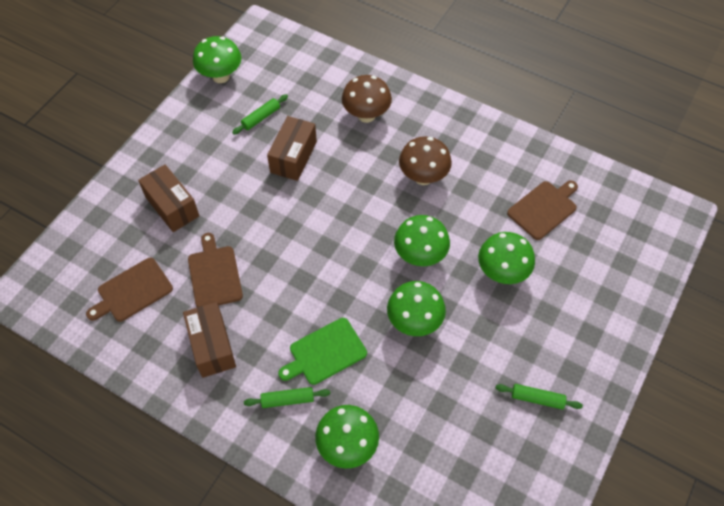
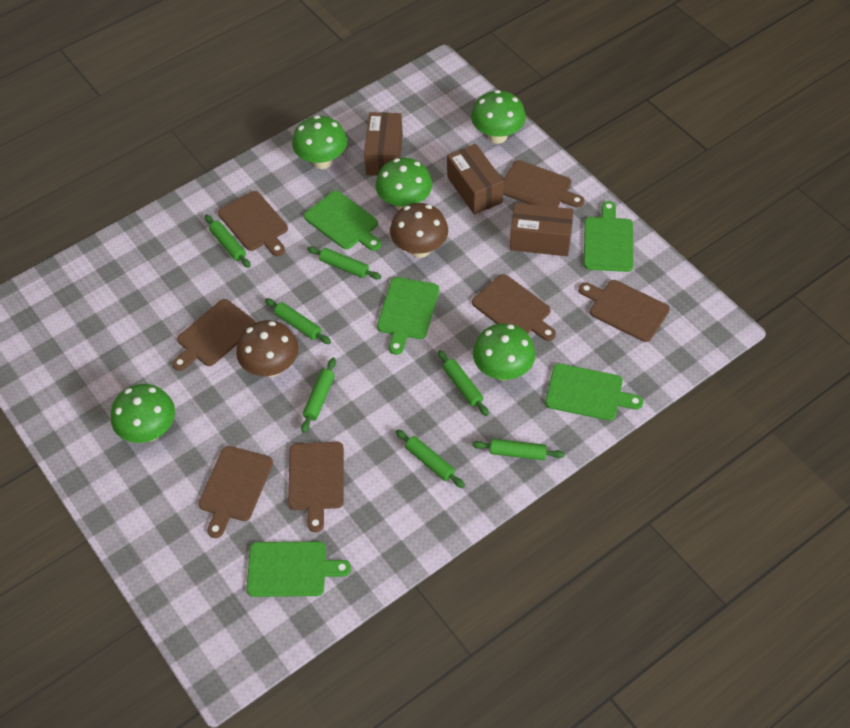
brown cutting board: 3 -> 7
green cutting board: 1 -> 5
green rolling pin: 3 -> 7

